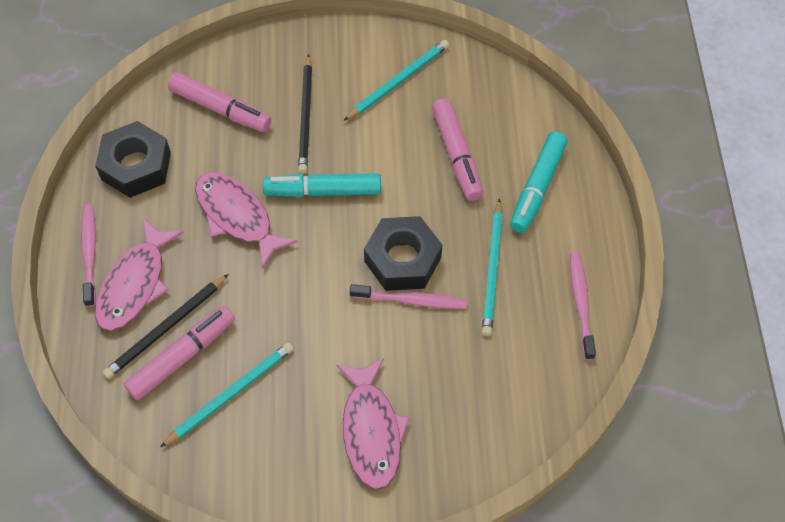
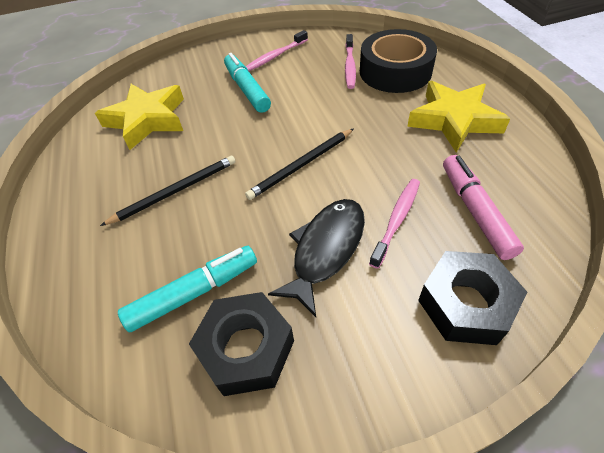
black fish: 0 -> 1
black tape: 0 -> 1
pink fish: 3 -> 0
pink marker: 3 -> 1
turquoise pencil: 3 -> 0
yellow star: 0 -> 2

